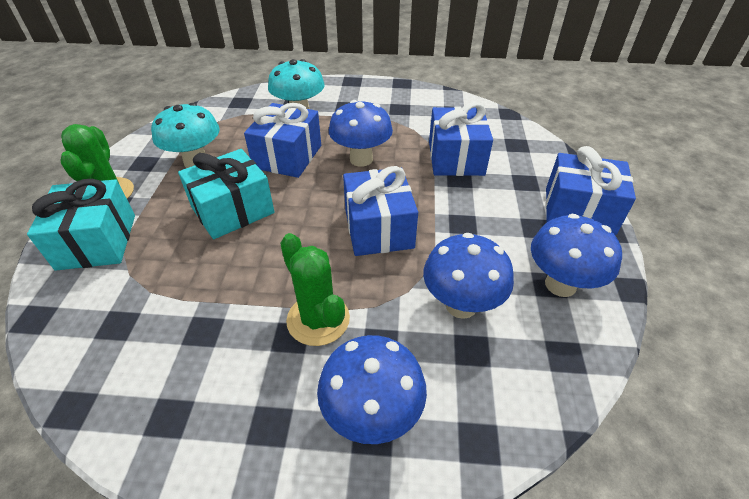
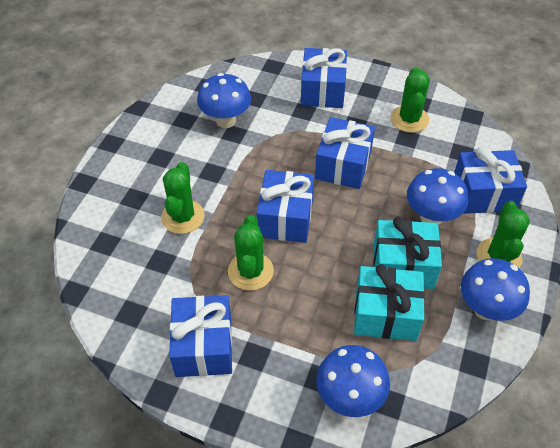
blue gift: 4 -> 5
green cactus: 2 -> 4
turquoise mushroom: 2 -> 0

